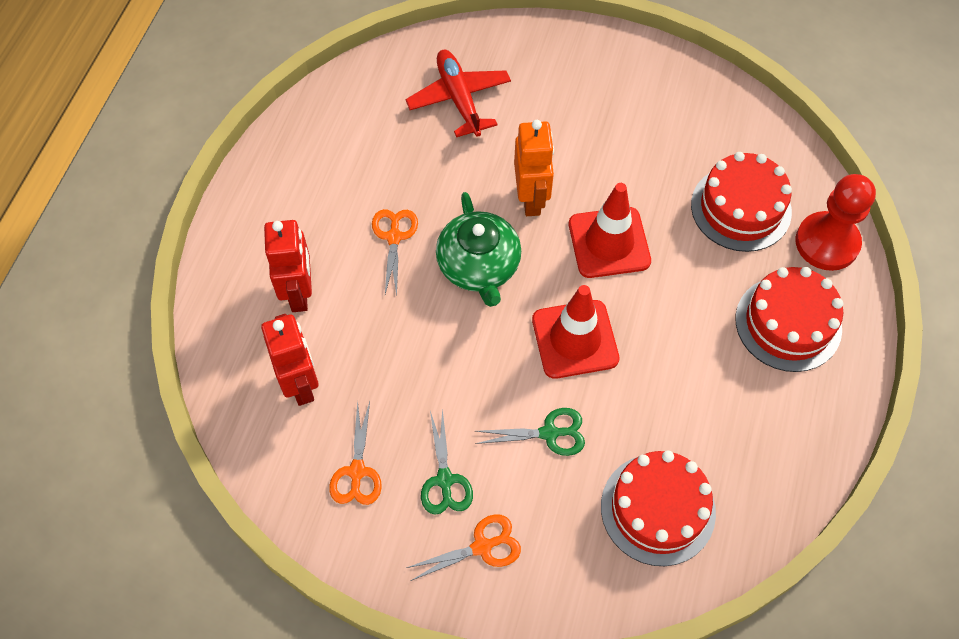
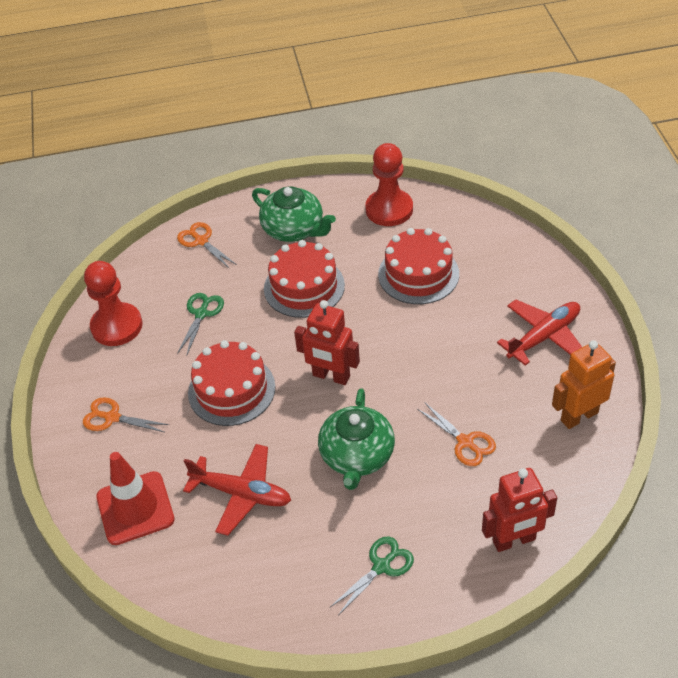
green teapot: 1 -> 2
red pawn: 1 -> 2
red plane: 1 -> 2
red traffic cone: 2 -> 1

